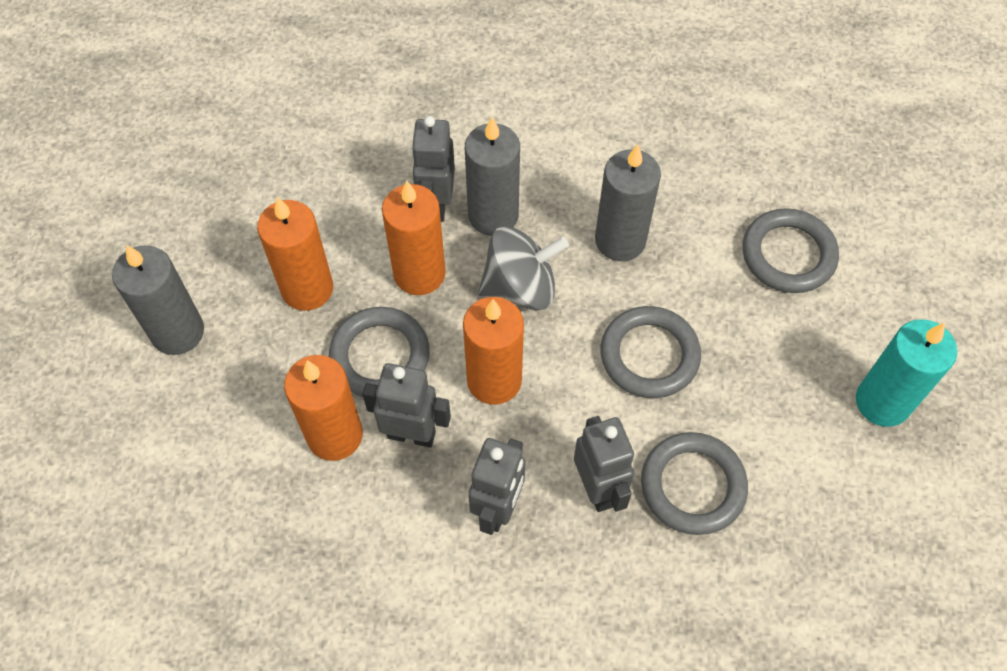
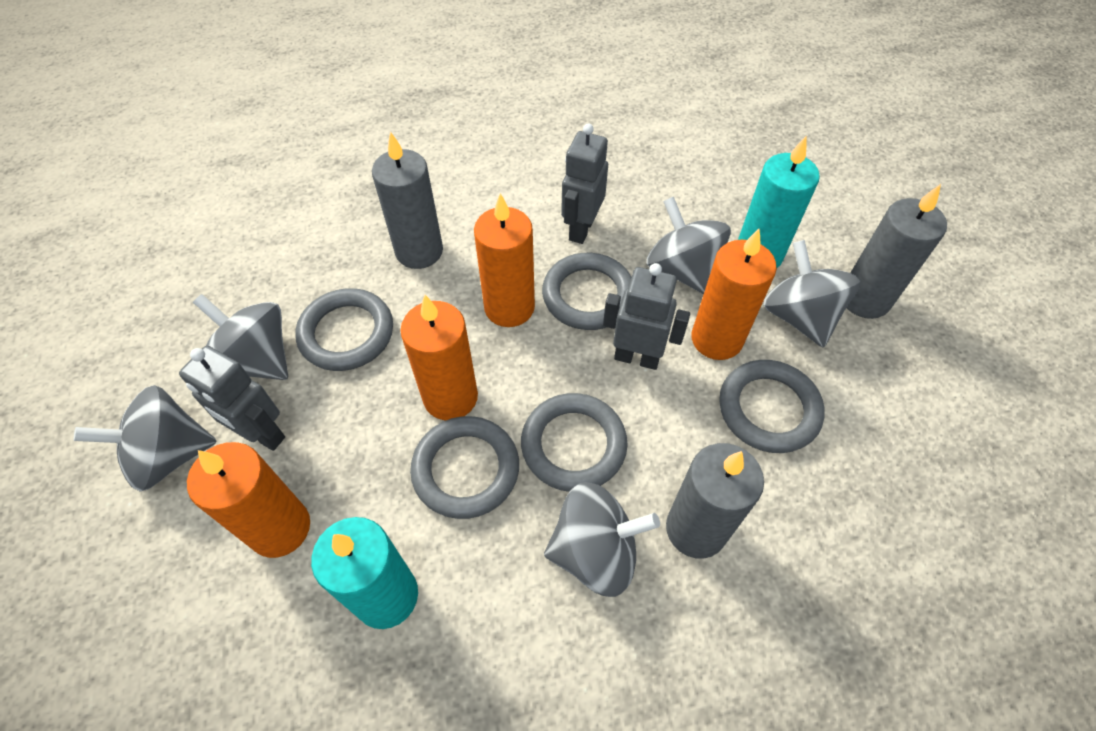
grey ring: 4 -> 5
grey robot: 4 -> 3
grey spinning top: 1 -> 5
turquoise candle: 1 -> 2

